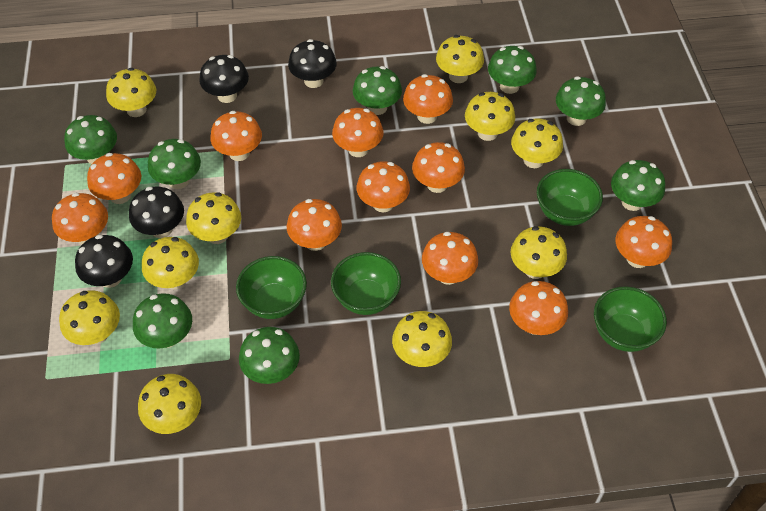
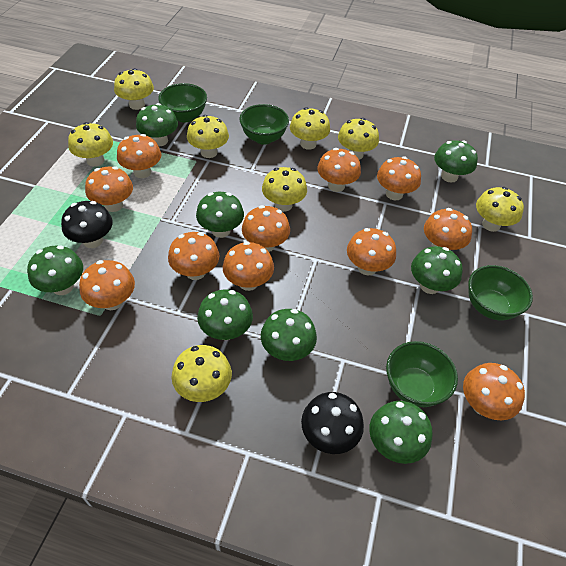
black mushroom: 4 -> 2
yellow mushroom: 10 -> 8

